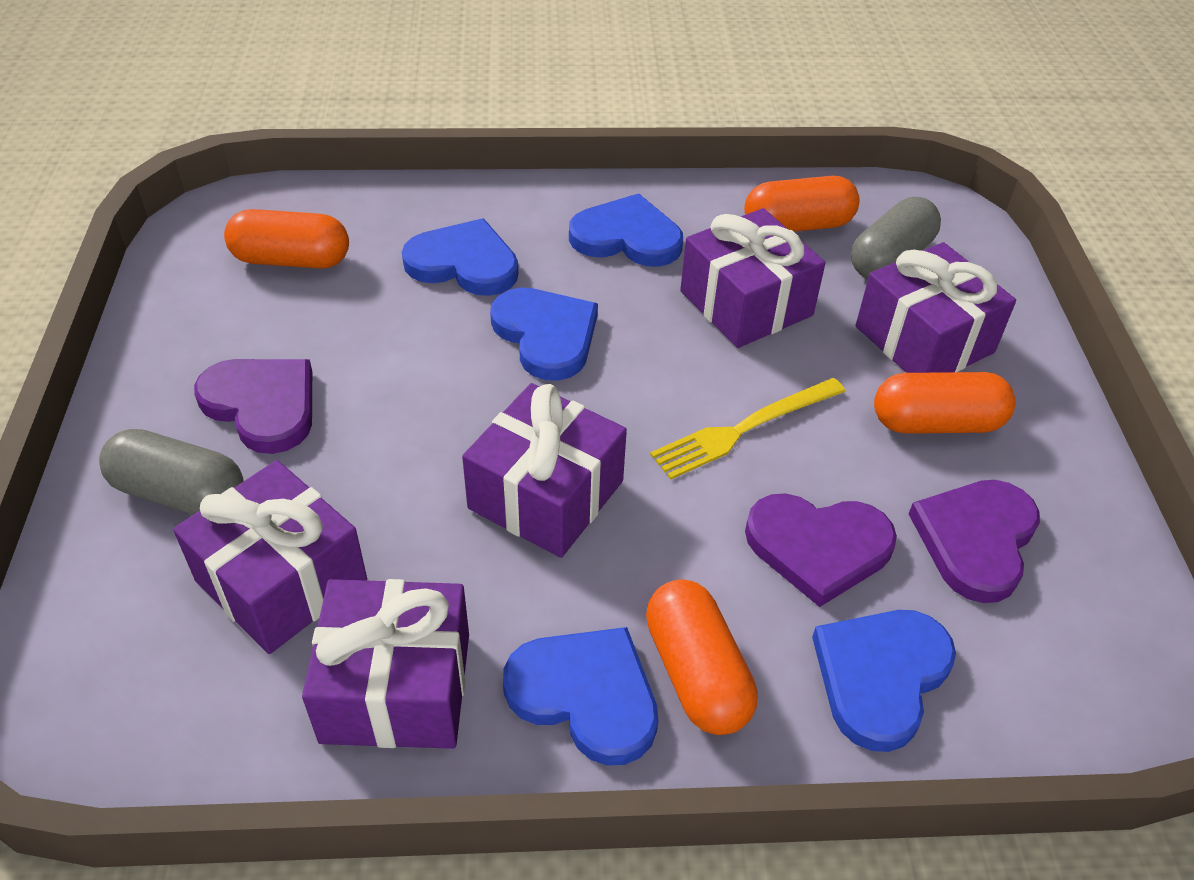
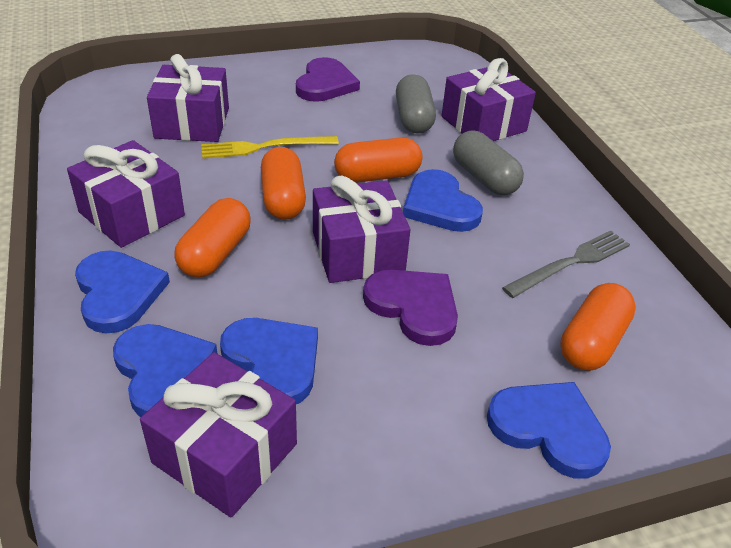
grey fork: 0 -> 1
purple heart: 3 -> 2

